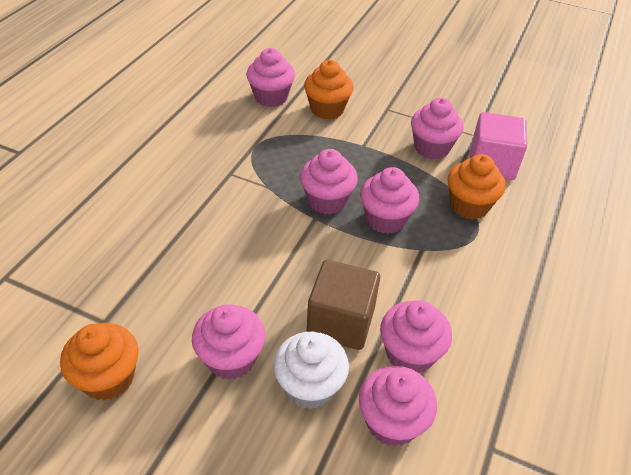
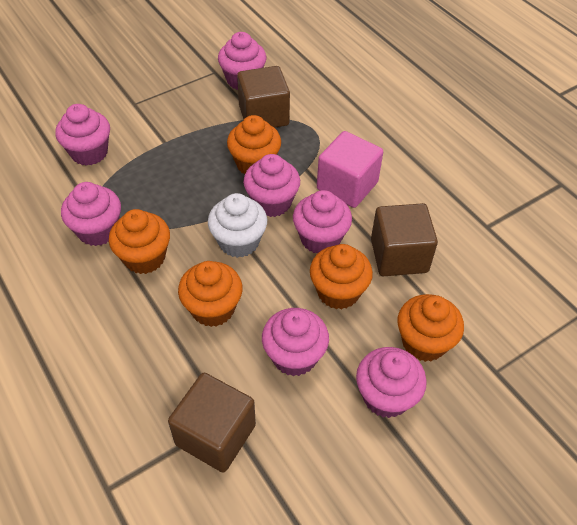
brown cube: 1 -> 3
orange cupcake: 3 -> 5

